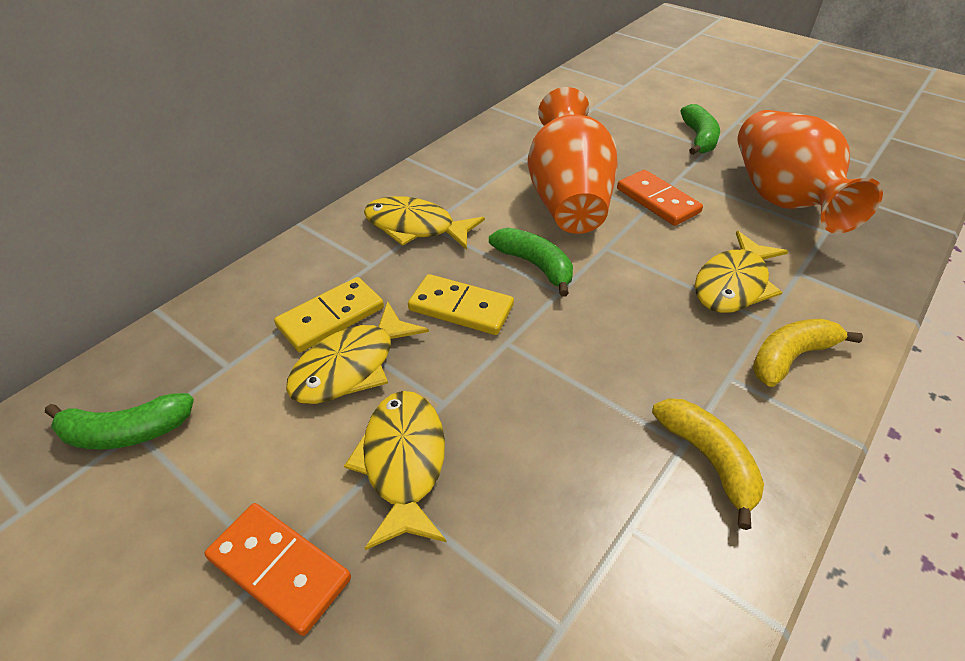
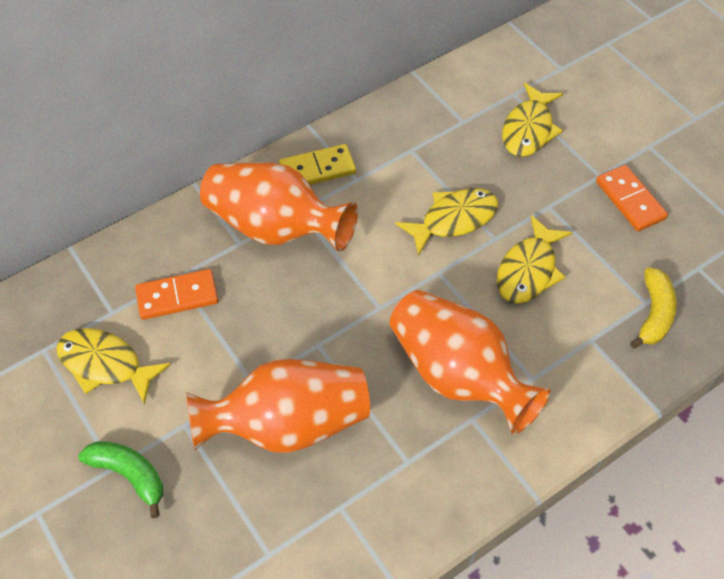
green banana: 3 -> 1
orange vase: 2 -> 3
yellow banana: 2 -> 1
yellow domino: 2 -> 1

